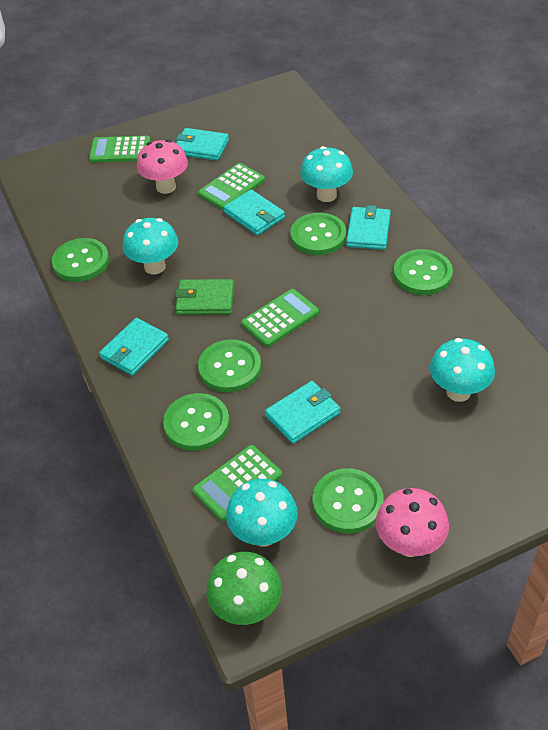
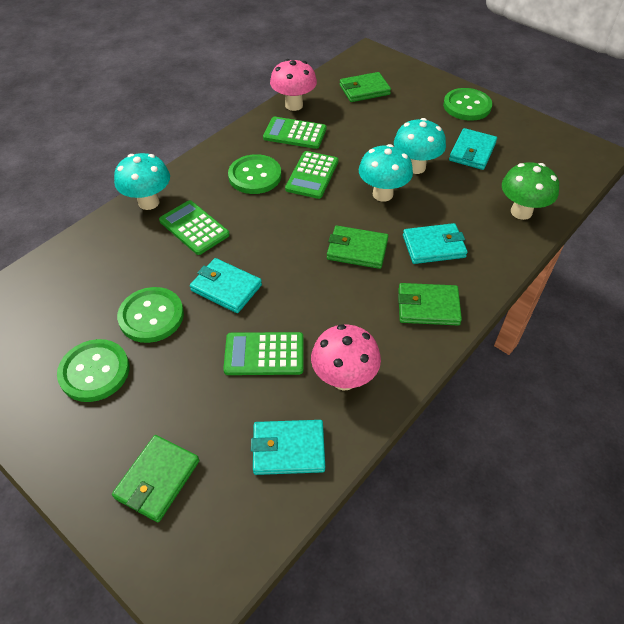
green button: 6 -> 4
green wallet: 1 -> 4
turquoise mushroom: 4 -> 3
turquoise wallet: 5 -> 4

